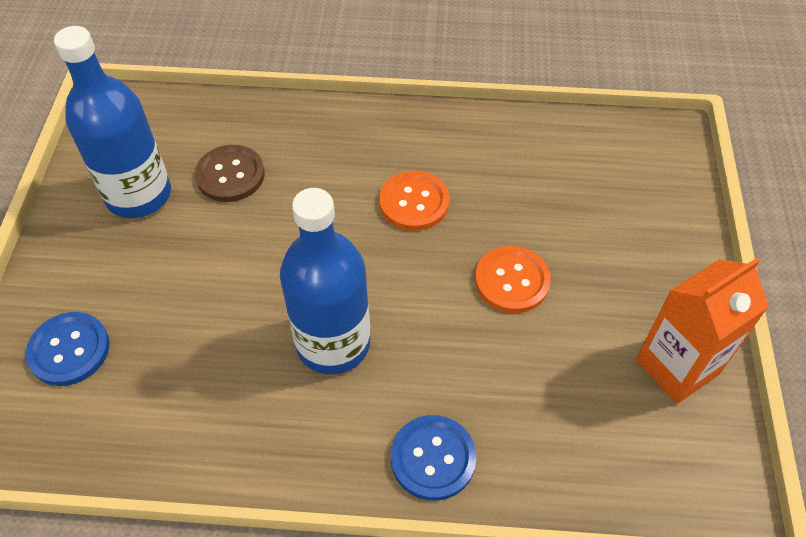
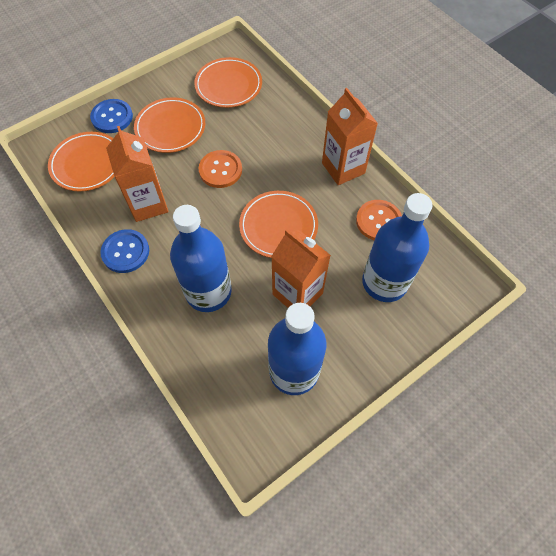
blue bottle: 2 -> 3
brown button: 1 -> 0
orange carton: 1 -> 3
orange plate: 0 -> 4

